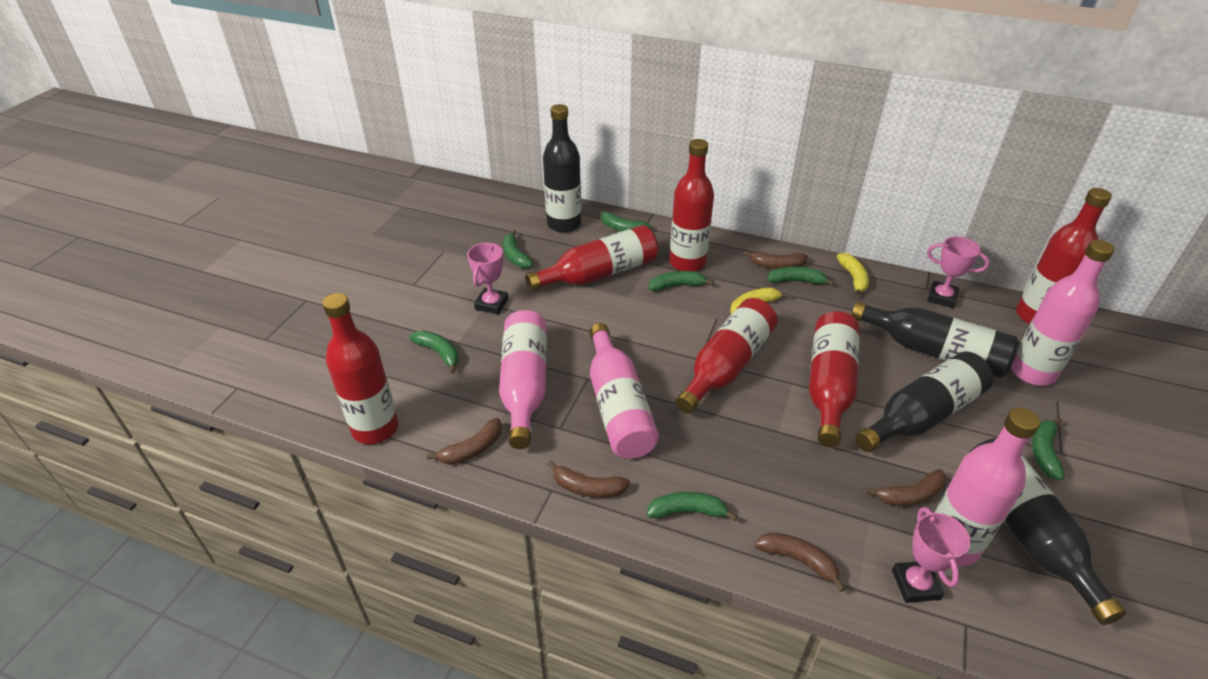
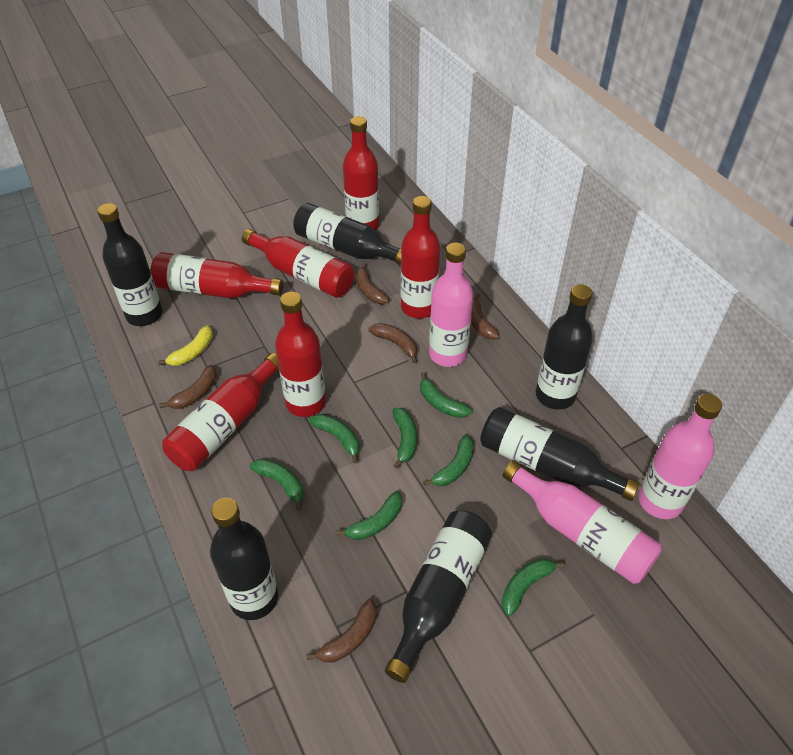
black bottle: 4 -> 6
pink bottle: 4 -> 3
pink trophy: 3 -> 0
yellow banana: 2 -> 1

